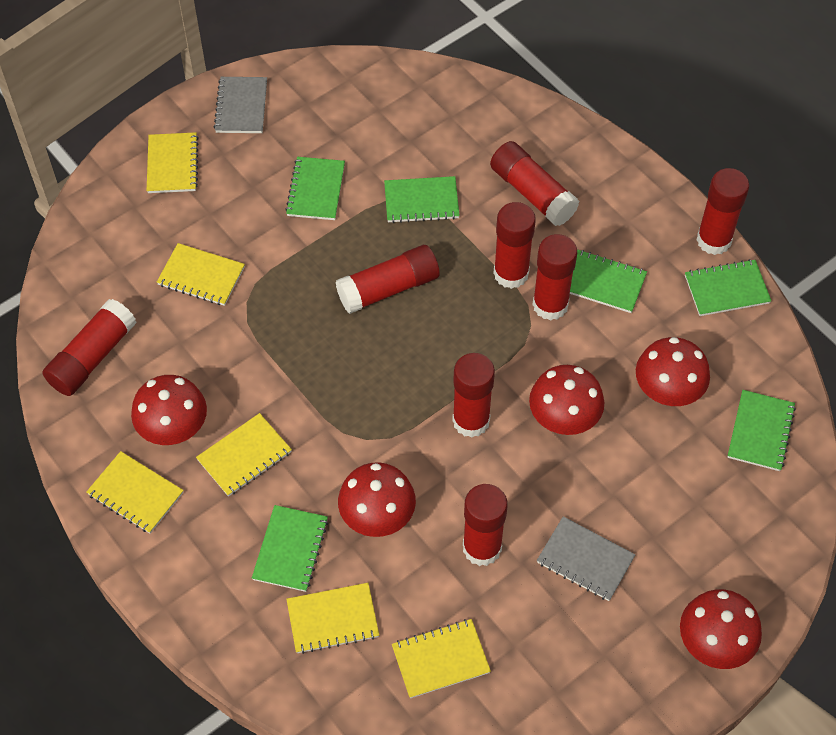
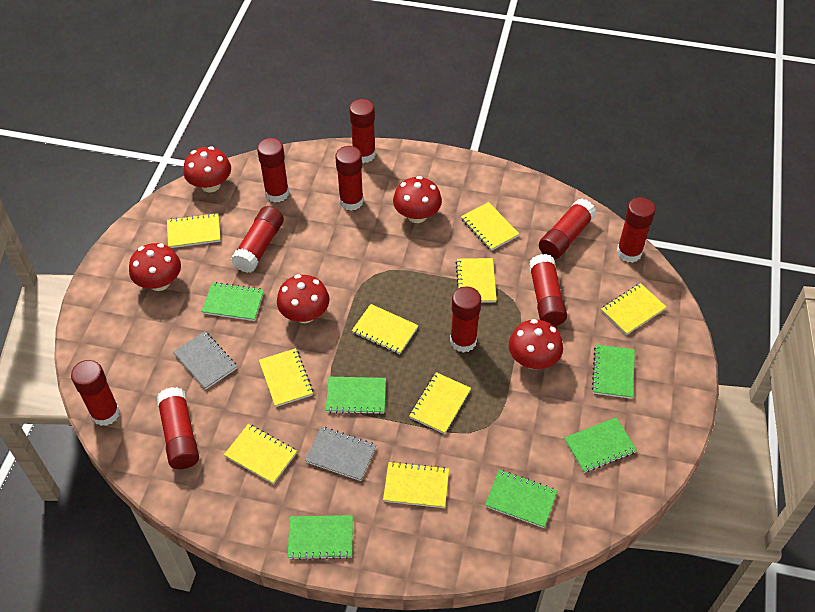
red glue stick: 8 -> 10
yellow notebook: 6 -> 9

